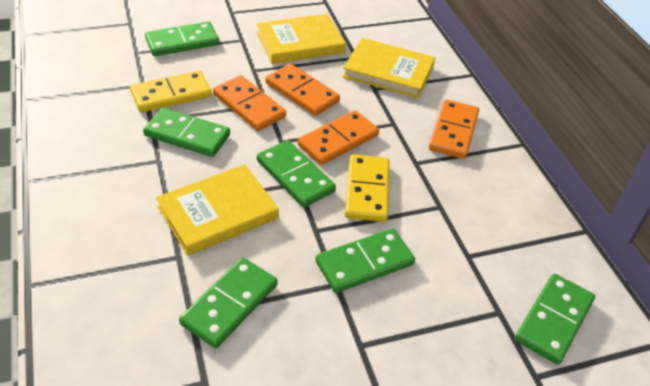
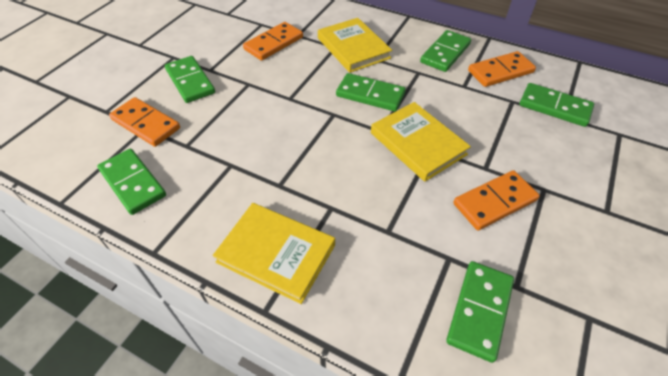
yellow domino: 2 -> 0

